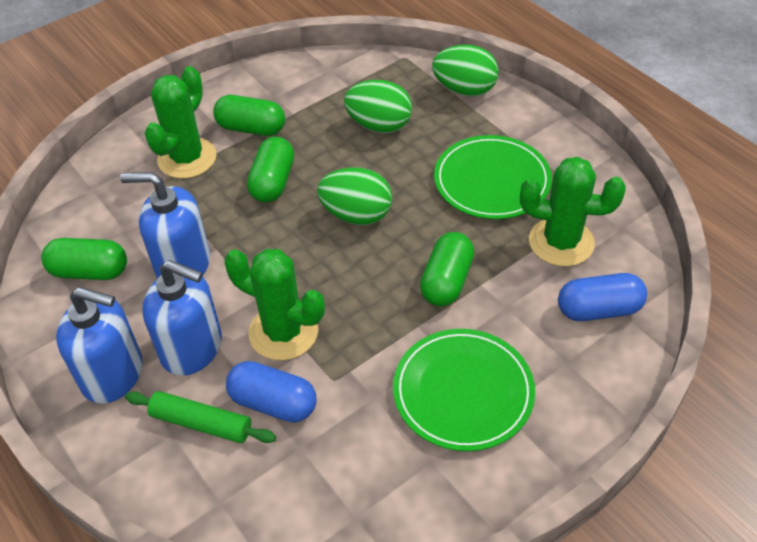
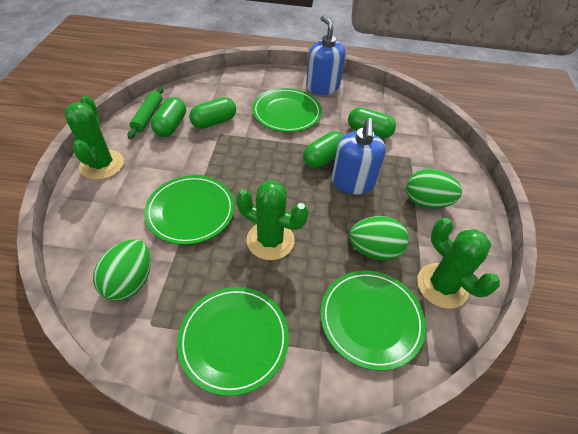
blue capsule: 2 -> 0
blue soap dispenser: 3 -> 2
green plate: 2 -> 4

